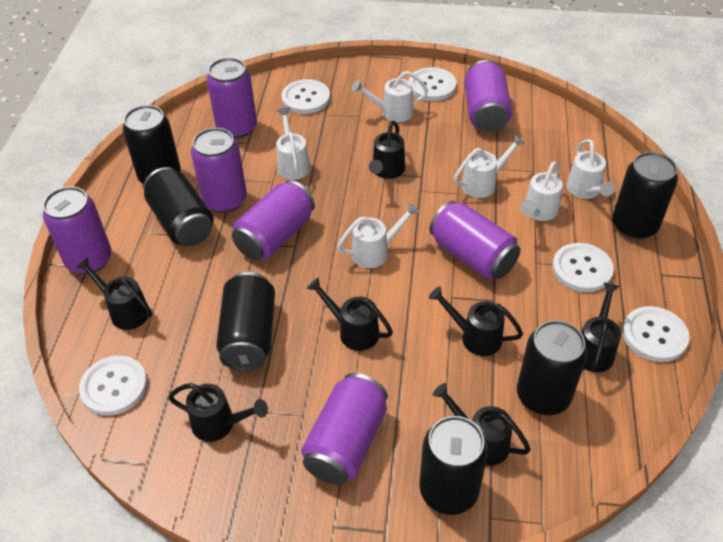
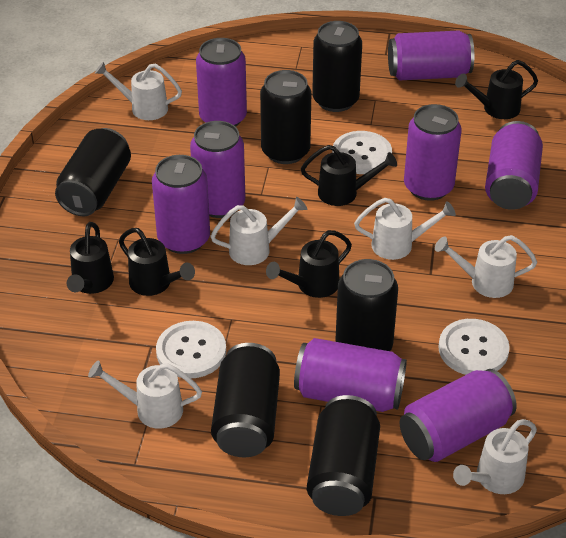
black watering can: 7 -> 5
purple can: 7 -> 8
white button: 5 -> 3

